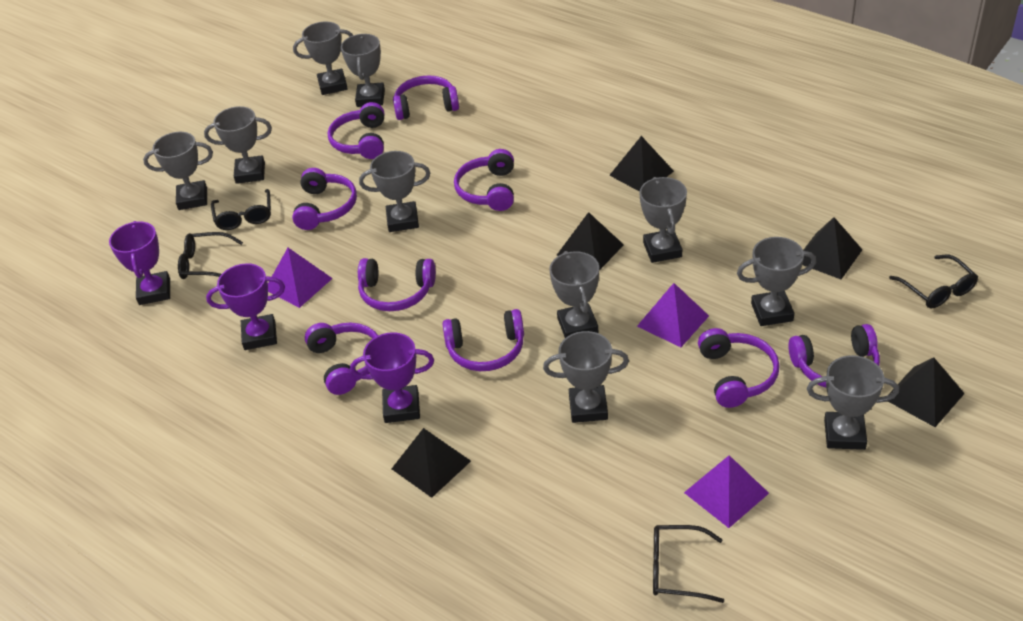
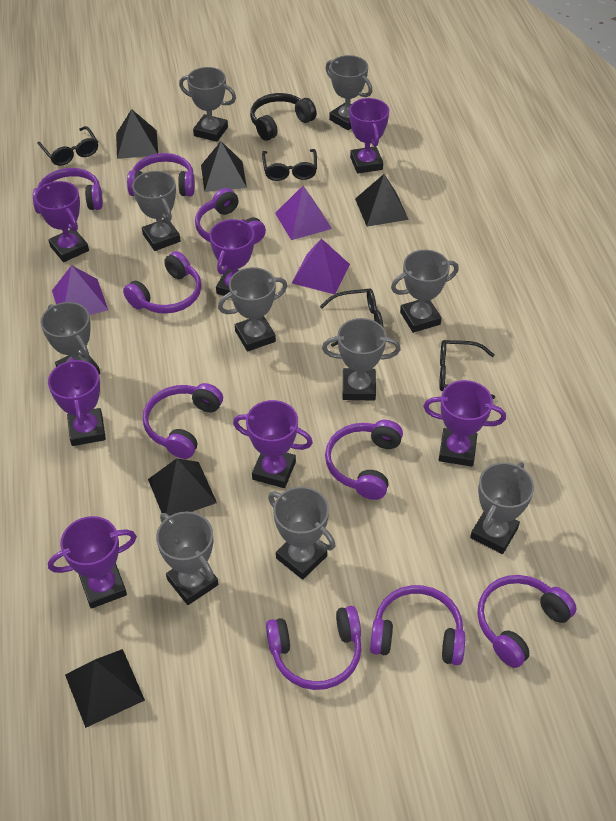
black headphones: 0 -> 1
purple trophy: 3 -> 7

